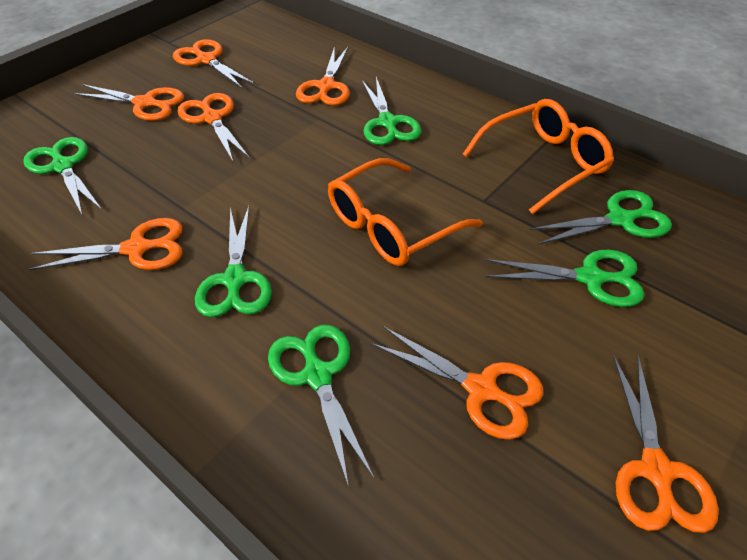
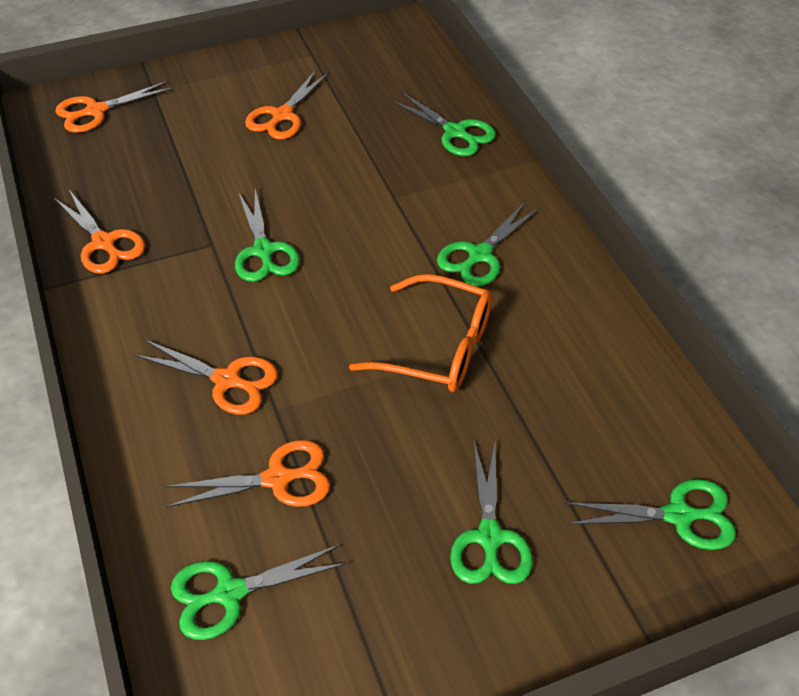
orange glasses: 2 -> 1
orange scissors: 7 -> 5

